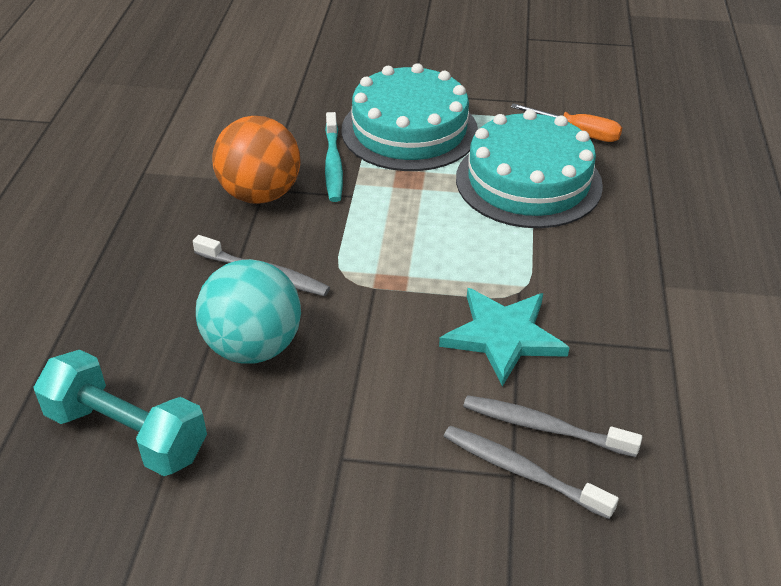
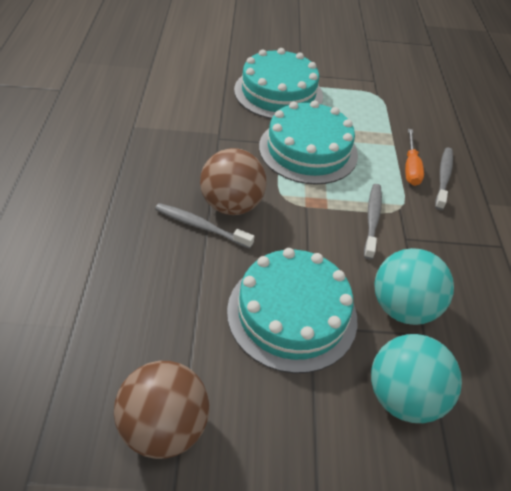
brown ball: 0 -> 2
orange ball: 1 -> 0
turquoise ball: 1 -> 2
turquoise cake: 2 -> 3
turquoise dumbbell: 1 -> 0
turquoise star: 1 -> 0
turquoise toothbrush: 1 -> 0

